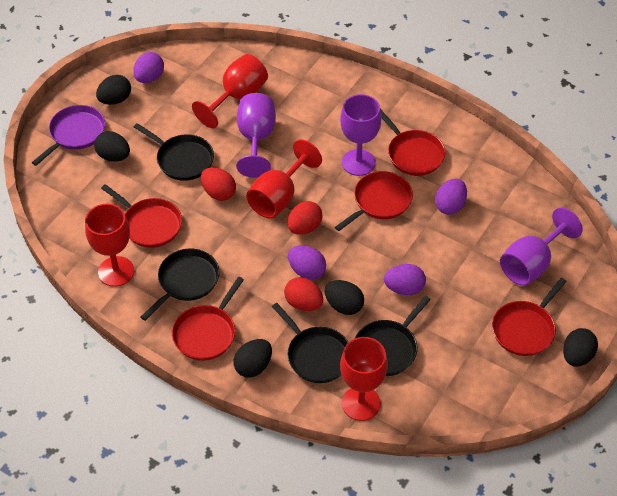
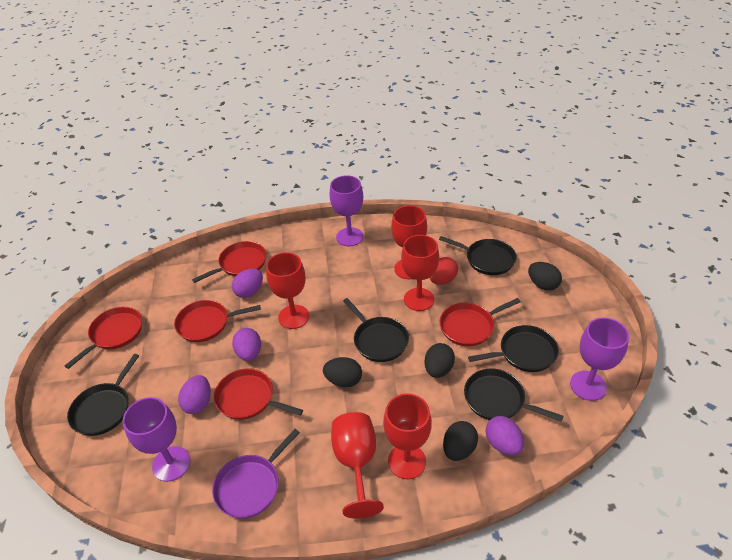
black egg: 5 -> 4
black pan: 4 -> 5
red egg: 3 -> 1
red goblet: 4 -> 5

